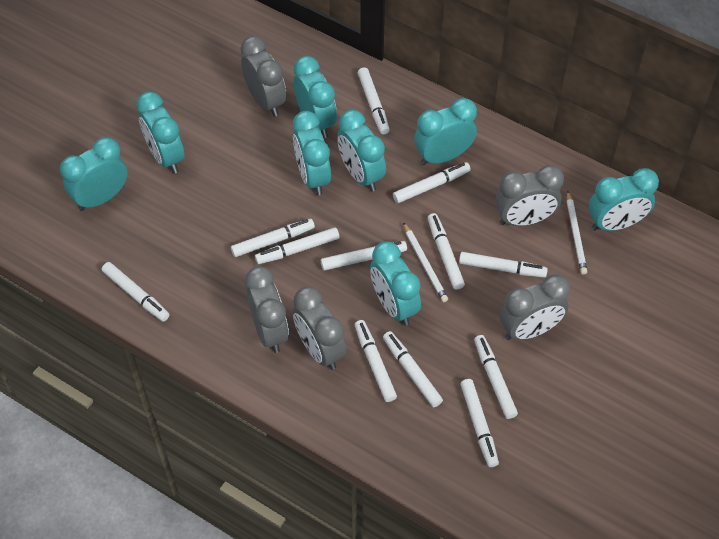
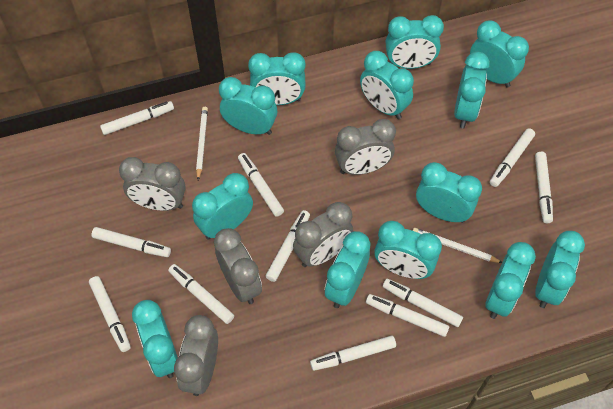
turquoise clock: 8 -> 13
white marker: 12 -> 11

